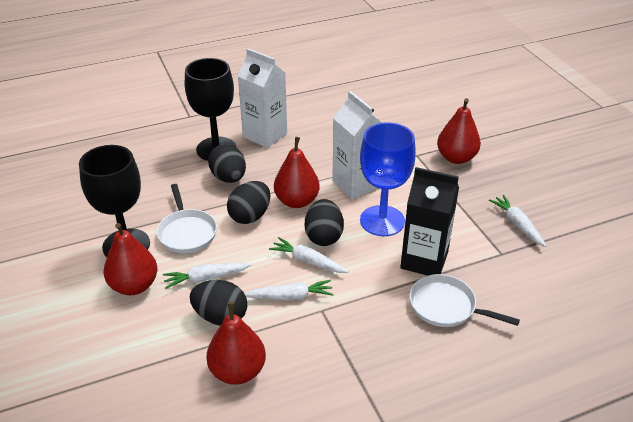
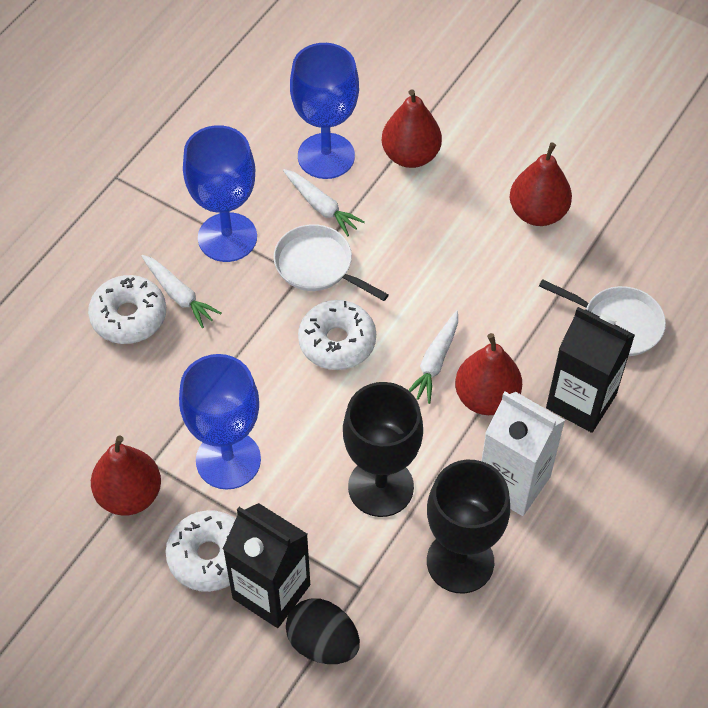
black carton: 1 -> 2
black egg: 4 -> 1
blue goblet: 1 -> 3
white carrot: 4 -> 3
white carton: 2 -> 1
white donut: 0 -> 3

